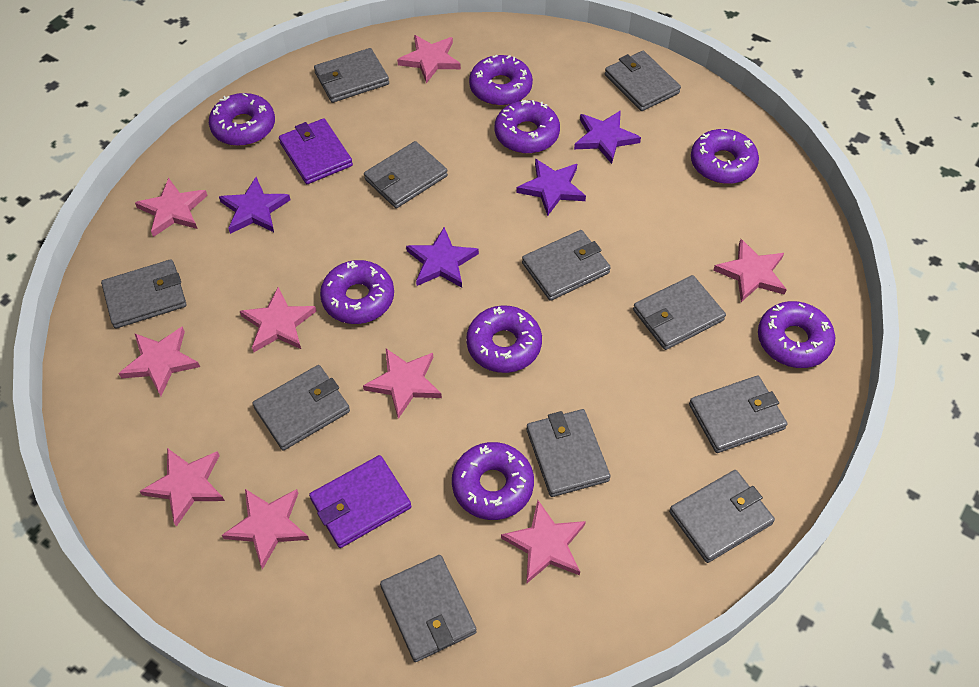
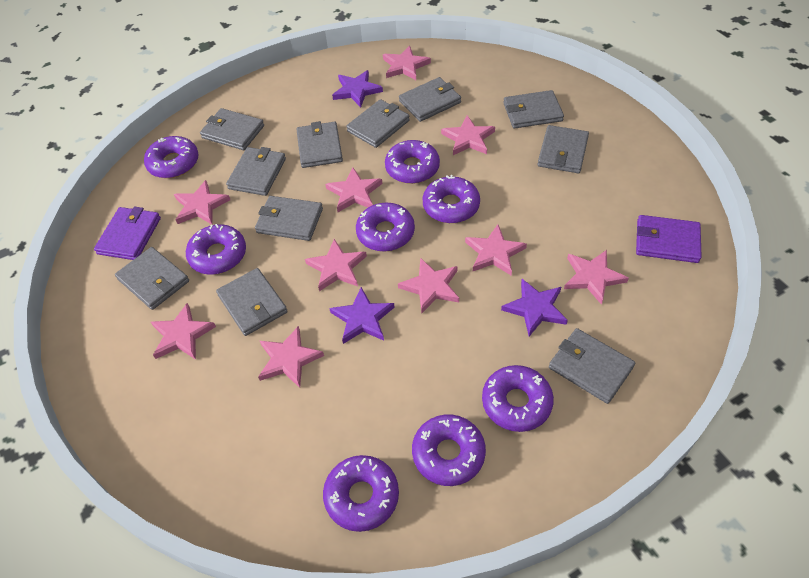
pink star: 9 -> 10
purple star: 4 -> 3

